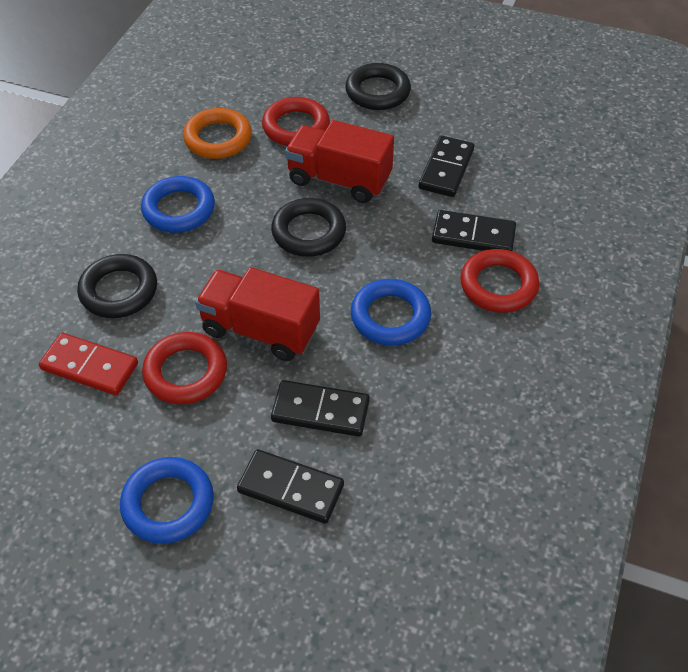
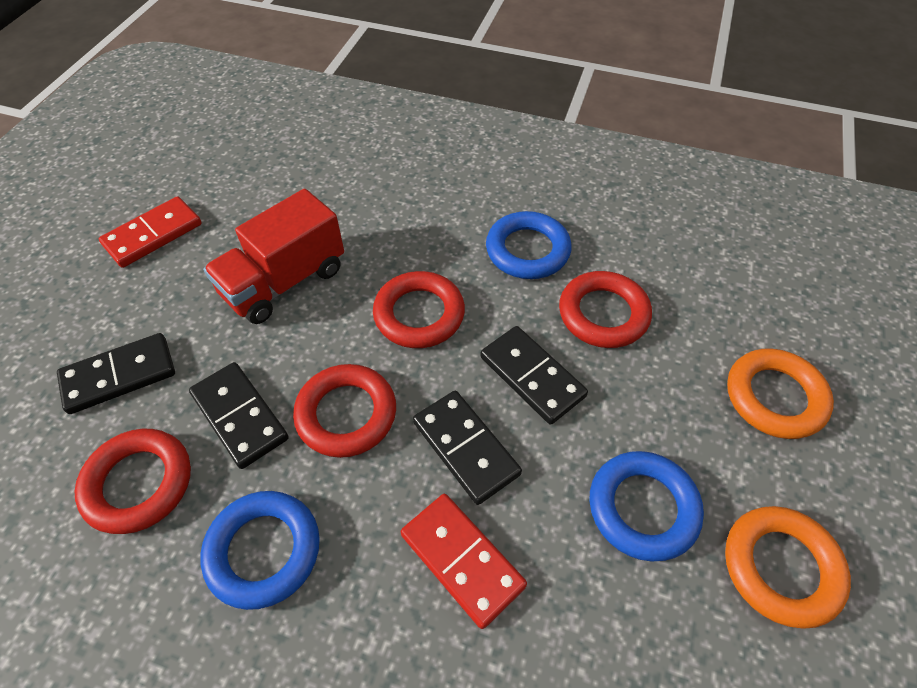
black ring: 3 -> 0
orange ring: 1 -> 2
red domino: 1 -> 2
red ring: 3 -> 4
red truck: 2 -> 1

